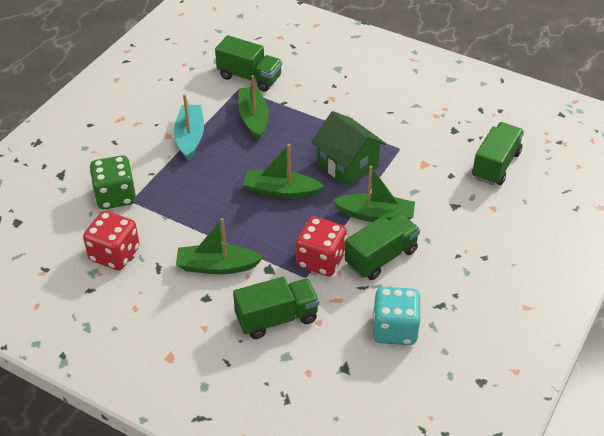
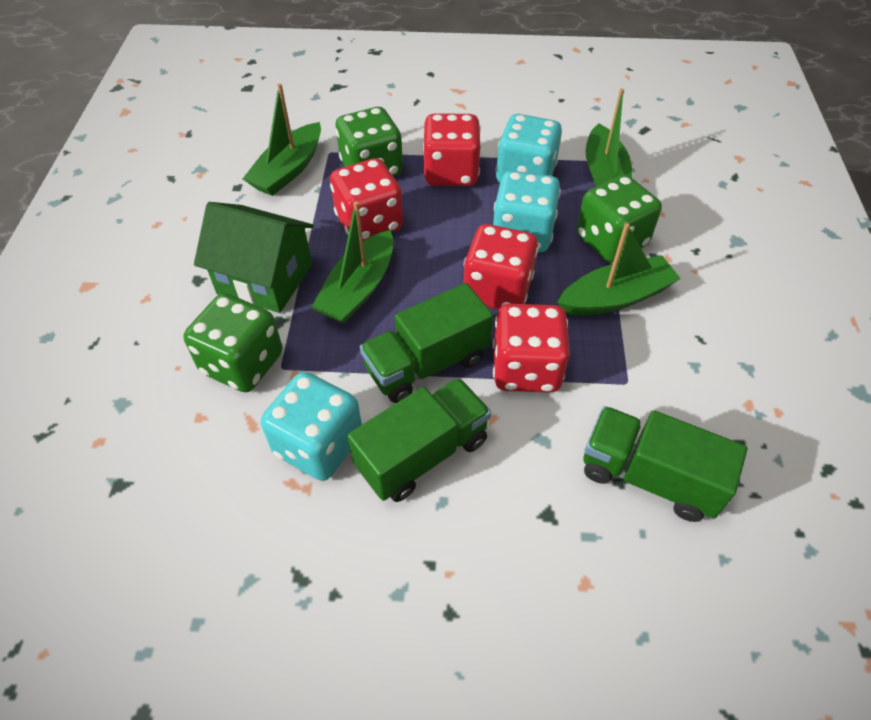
green dice: 1 -> 3
green truck: 4 -> 3
red dice: 2 -> 4
turquoise boat: 1 -> 0
turquoise dice: 1 -> 3

